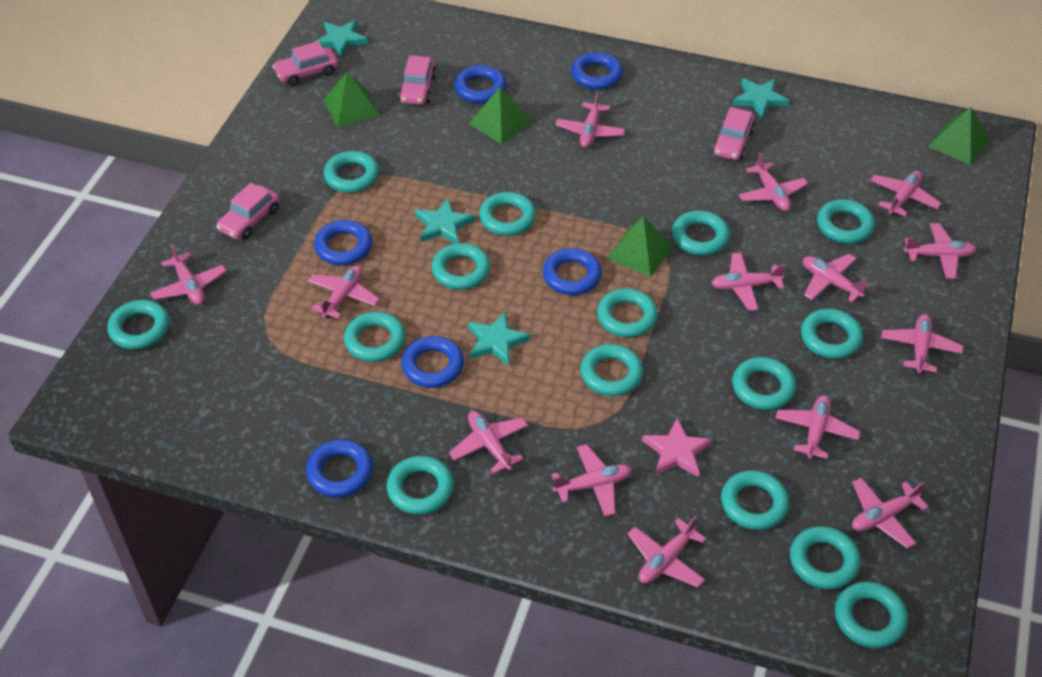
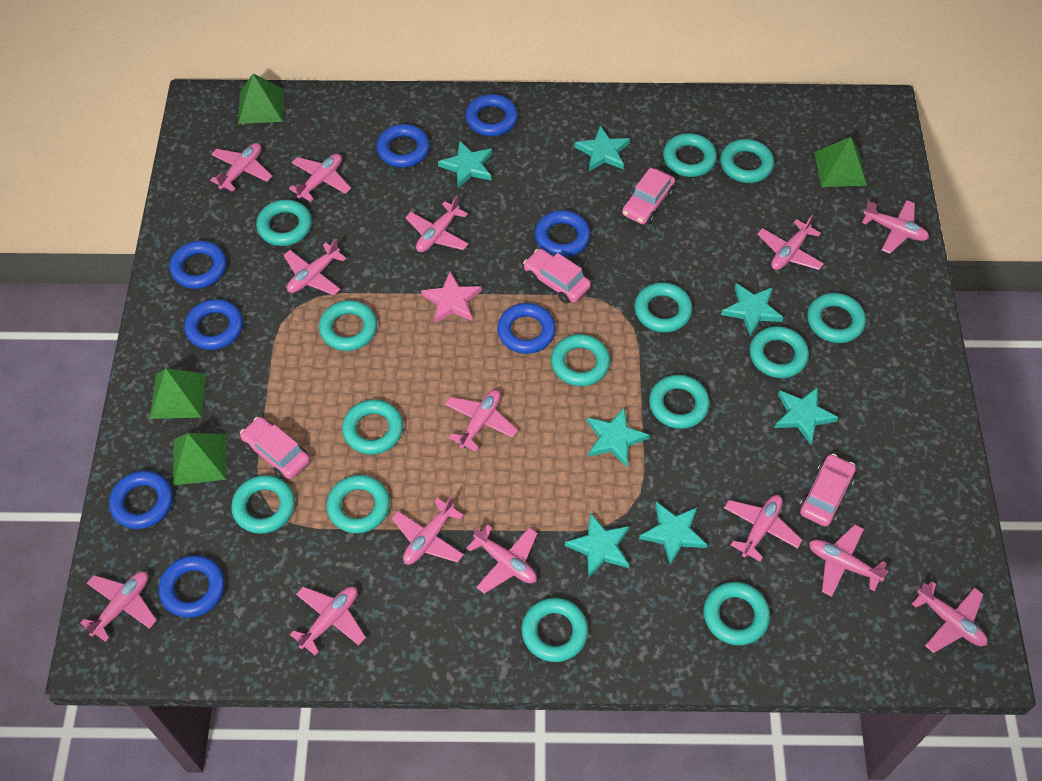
blue ring: 6 -> 8
turquoise ring: 15 -> 14
turquoise star: 4 -> 7

